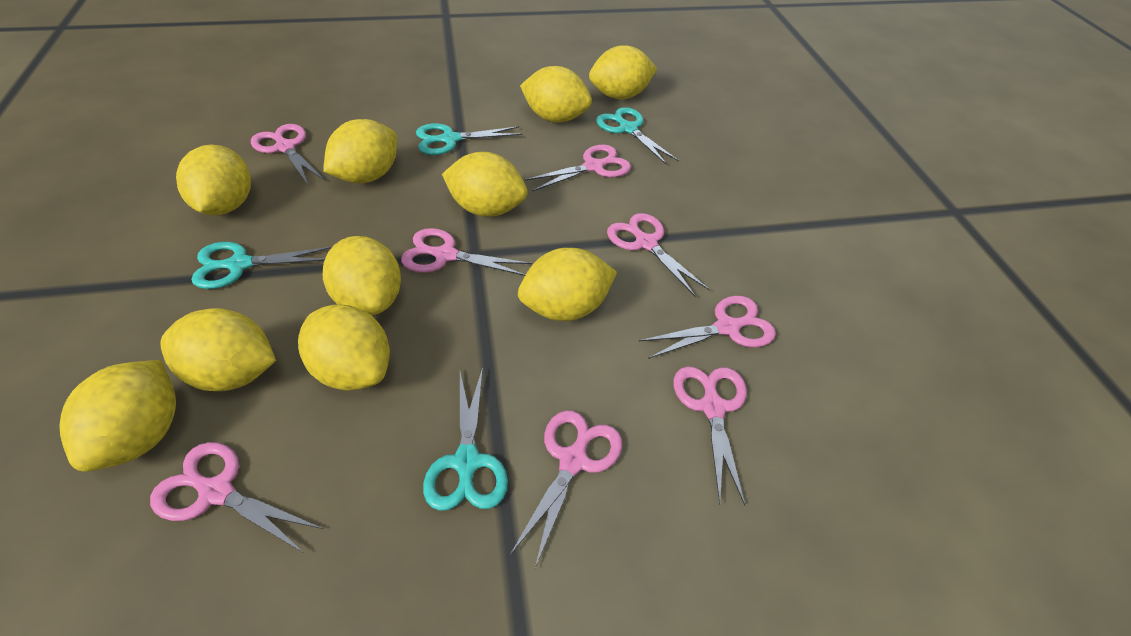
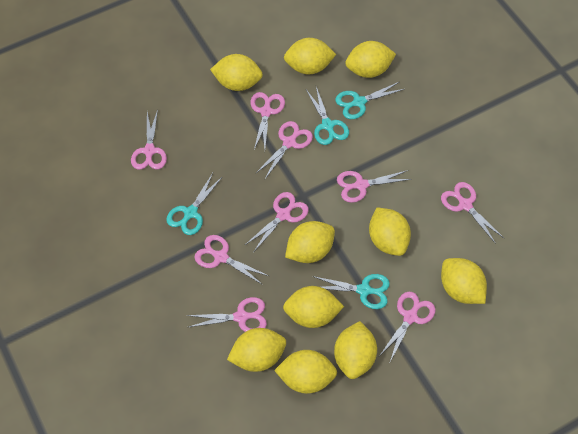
pink scissors: 8 -> 9

